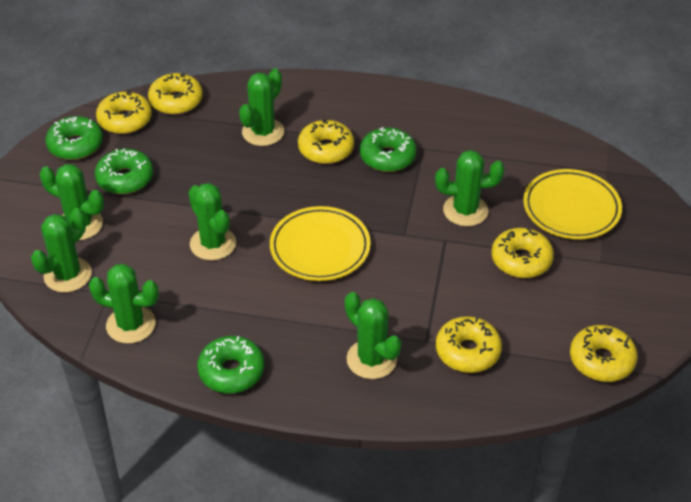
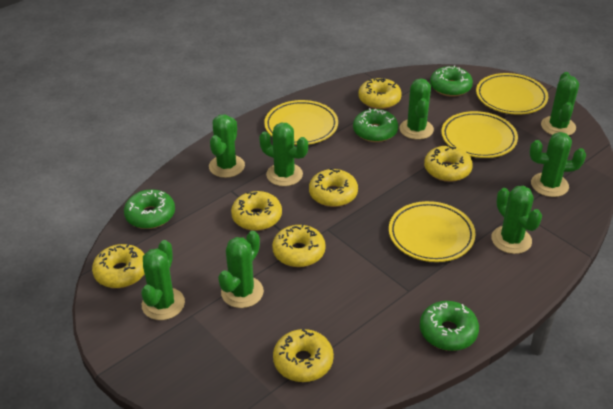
green cactus: 7 -> 8
yellow donut: 6 -> 7
yellow plate: 2 -> 4

